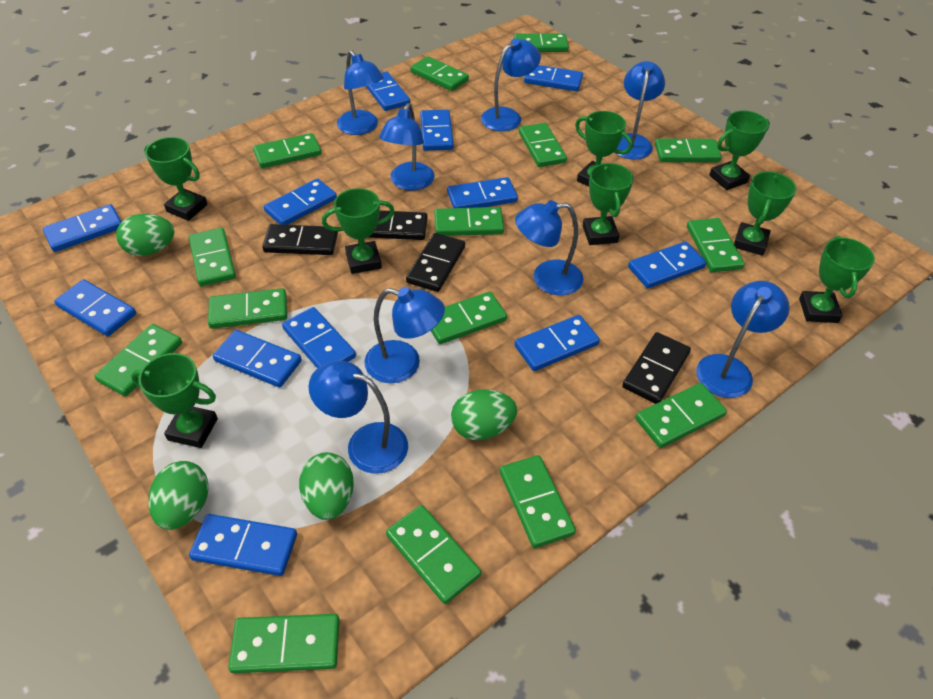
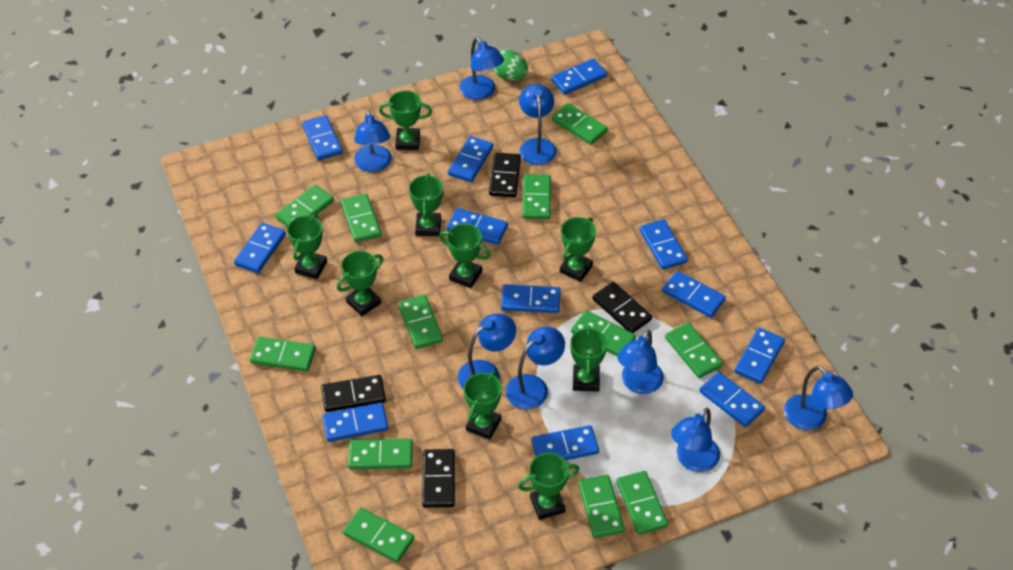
green domino: 15 -> 12
green egg: 4 -> 1
green trophy: 8 -> 9

